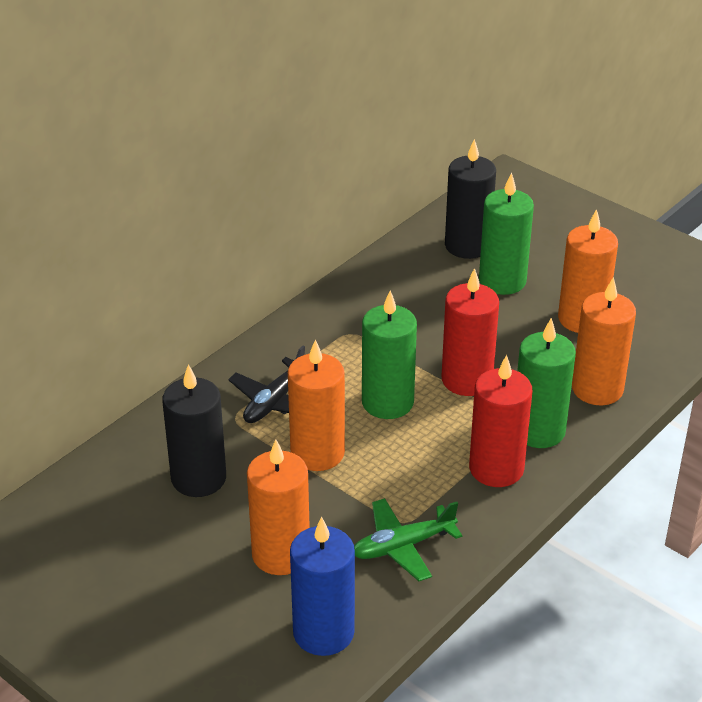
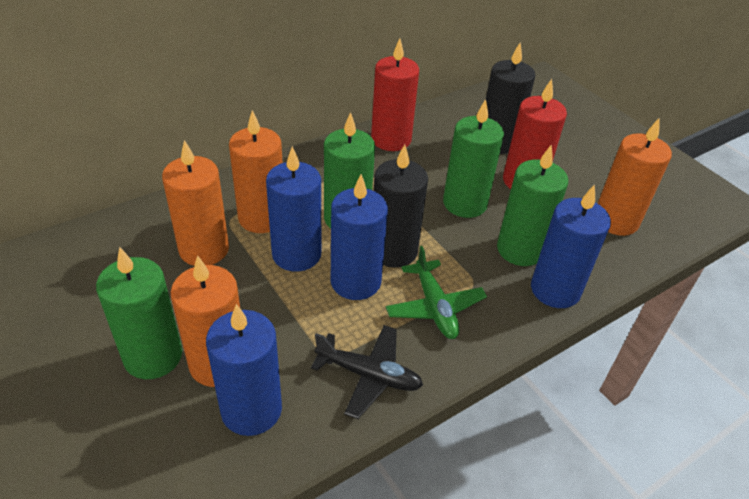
blue candle: 1 -> 4
green candle: 3 -> 4

